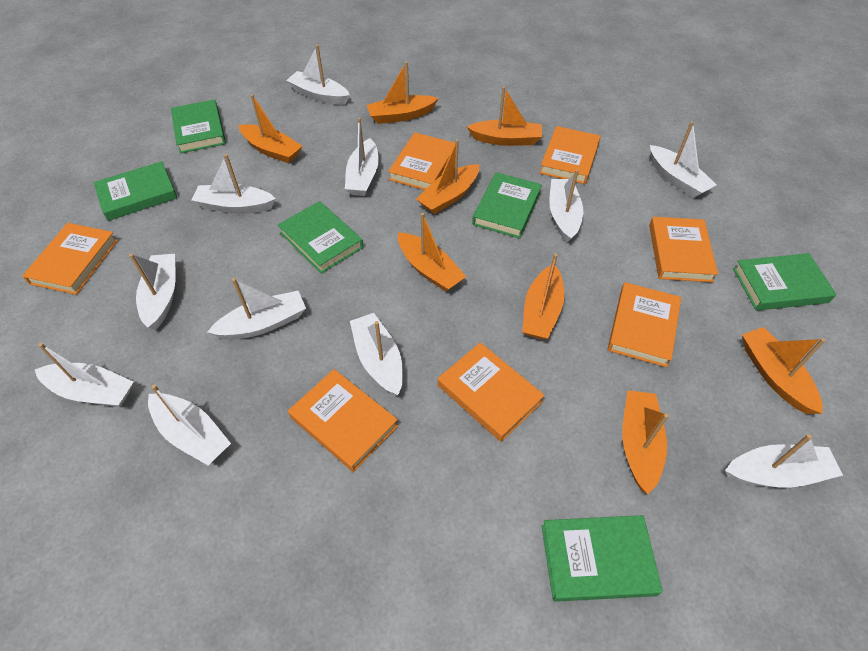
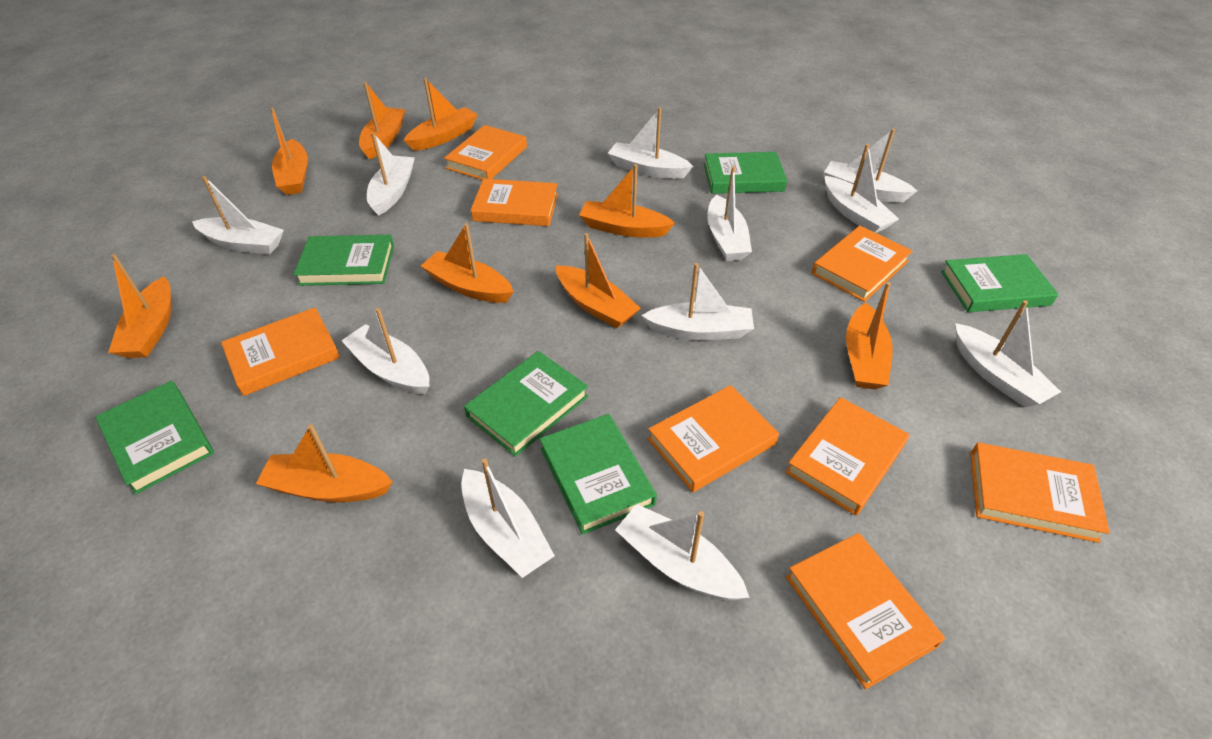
orange boat: 8 -> 9
orange book: 7 -> 8

